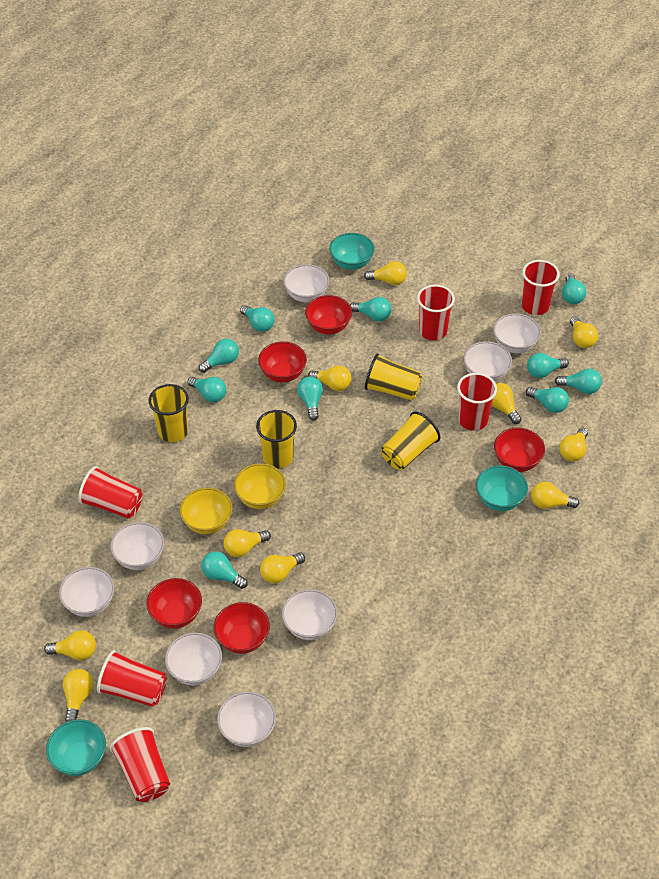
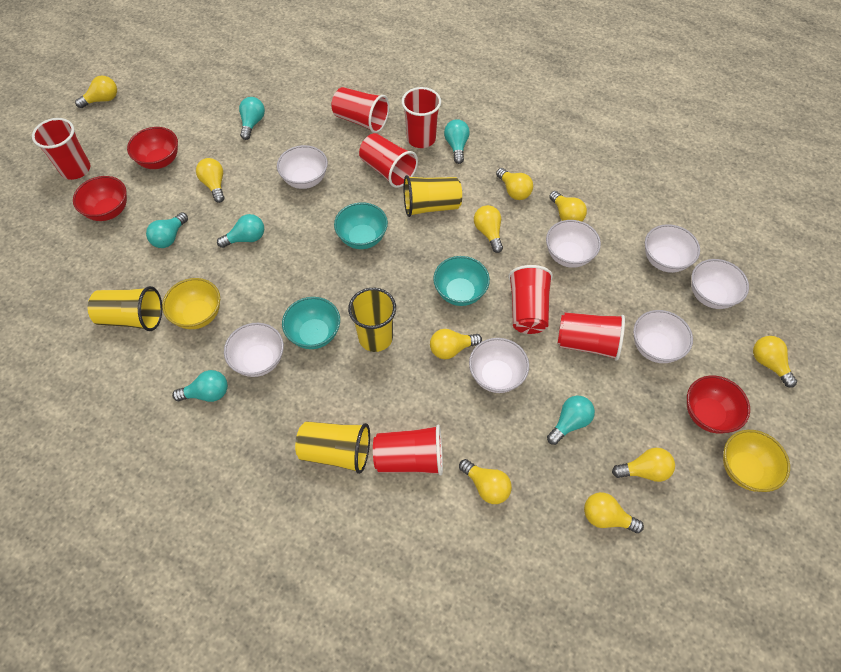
red bowl: 5 -> 3
red cup: 6 -> 7
turquoise light bulb: 10 -> 6
white bowl: 8 -> 7

